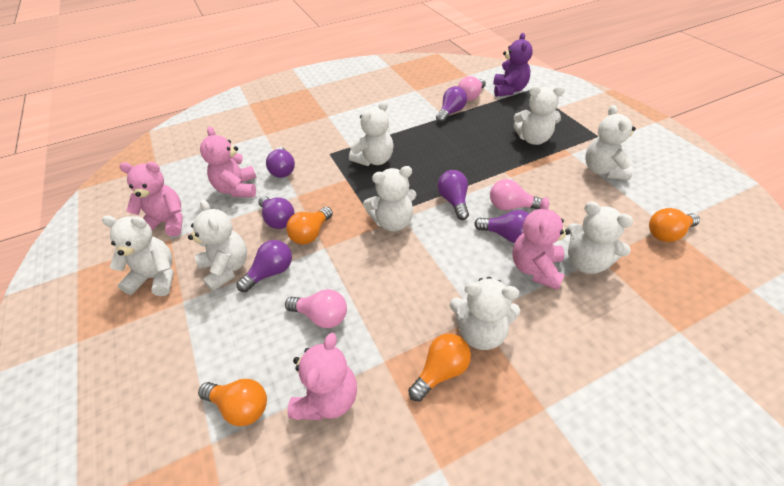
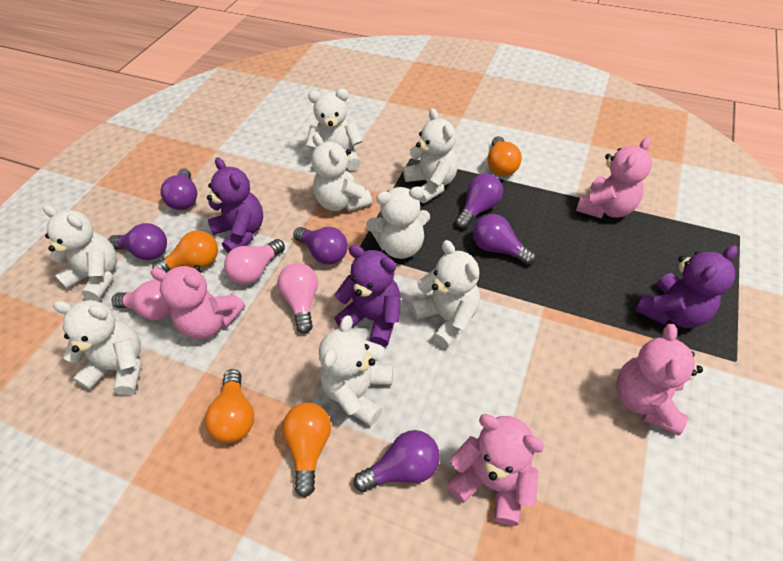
purple teddy bear: 1 -> 3

